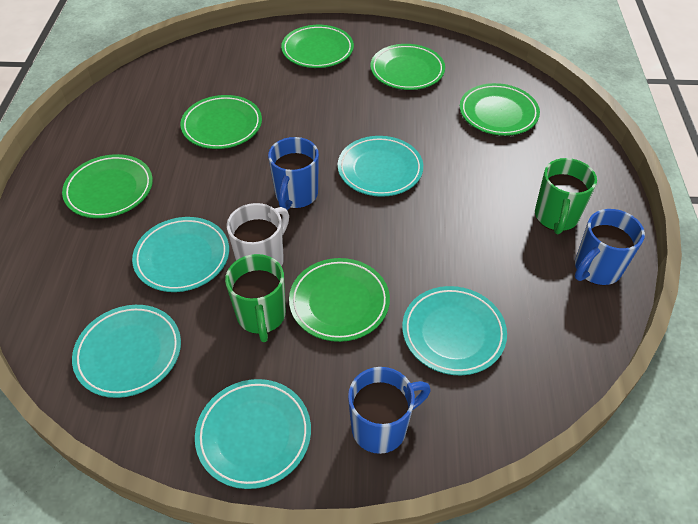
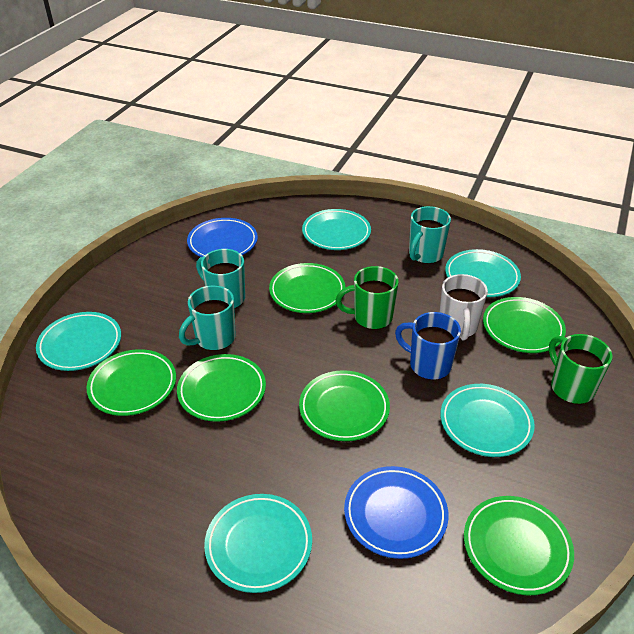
blue mug: 3 -> 1
blue plate: 0 -> 2
turquoise mug: 0 -> 3

